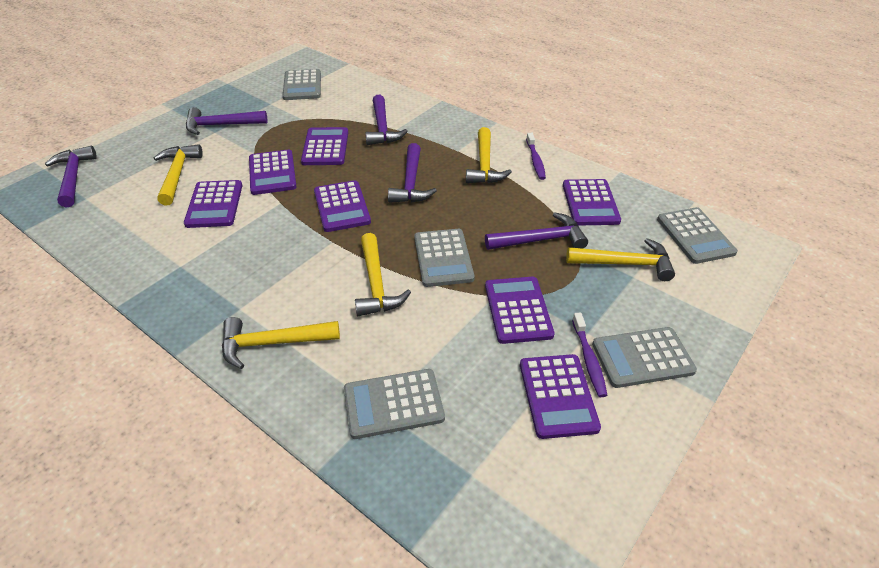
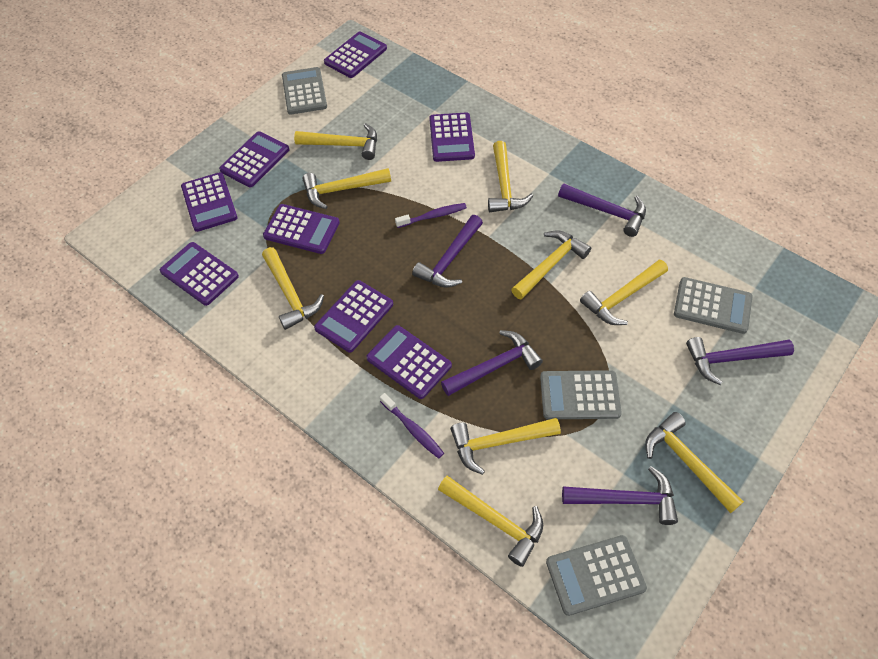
grey calculator: 5 -> 4
purple calculator: 7 -> 8
yellow hammer: 5 -> 9

